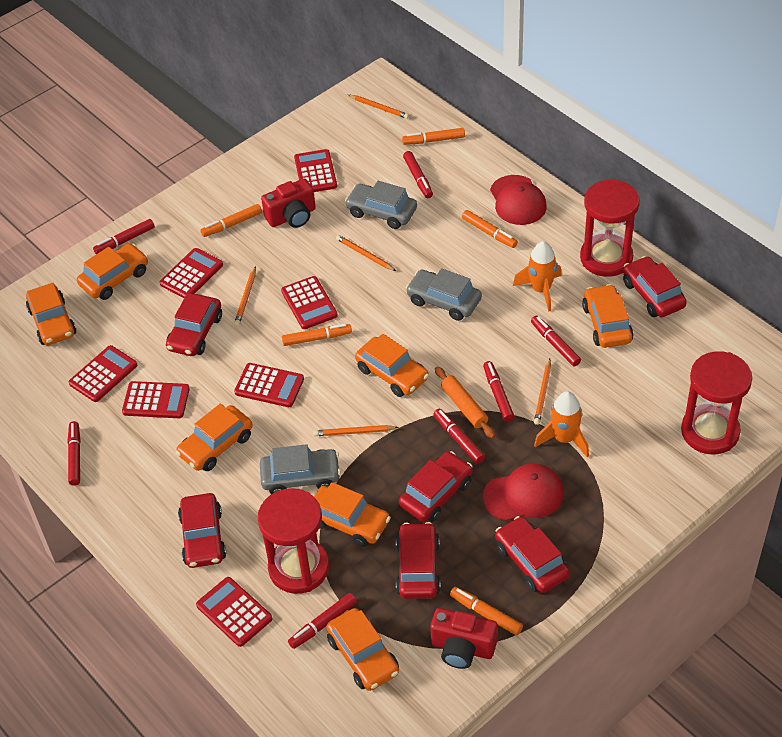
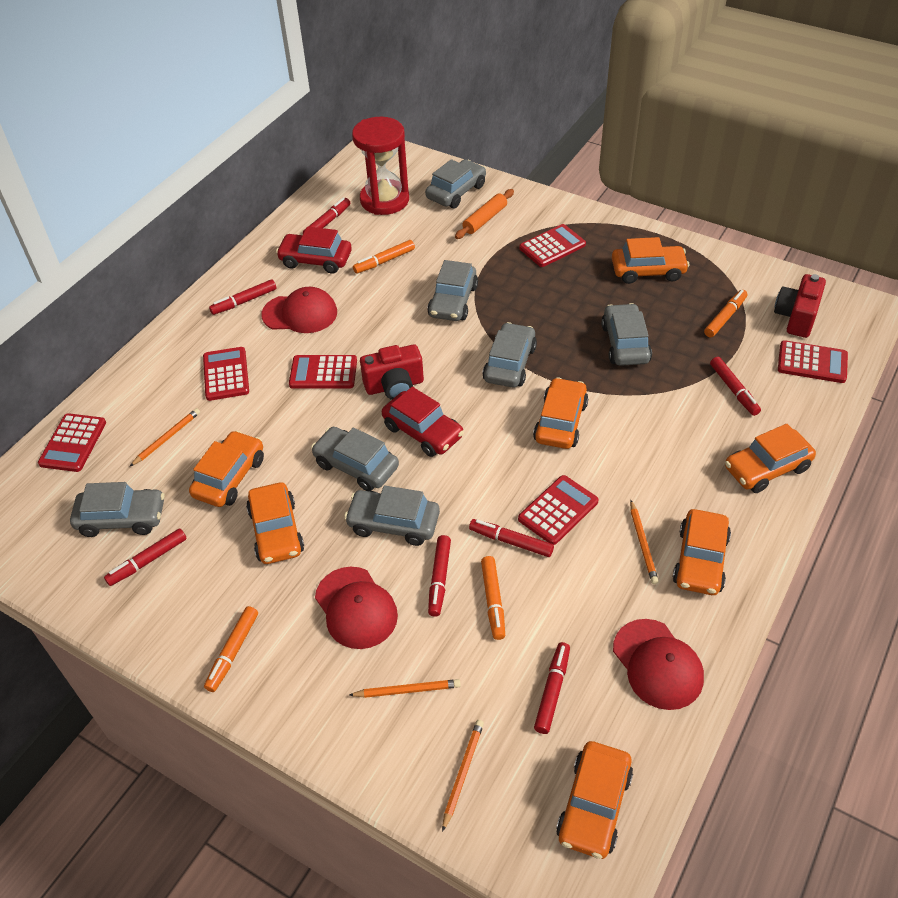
grey car: 3 -> 7
orange marker: 5 -> 4
orange pencil: 5 -> 4
orange rocket: 2 -> 0
red calculator: 7 -> 6
red cap: 2 -> 3
red car: 6 -> 2
red hourglass: 3 -> 1

